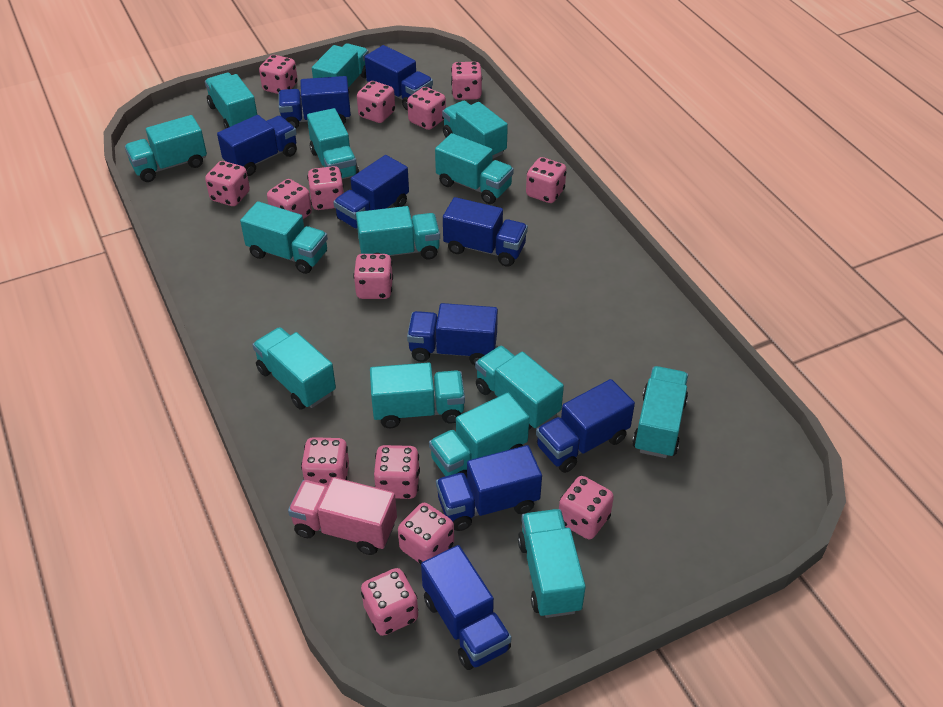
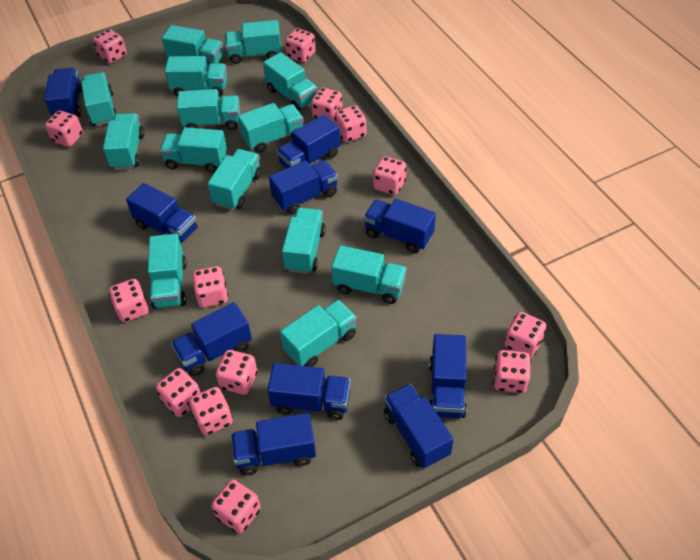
blue truck: 9 -> 10
pink truck: 1 -> 0

